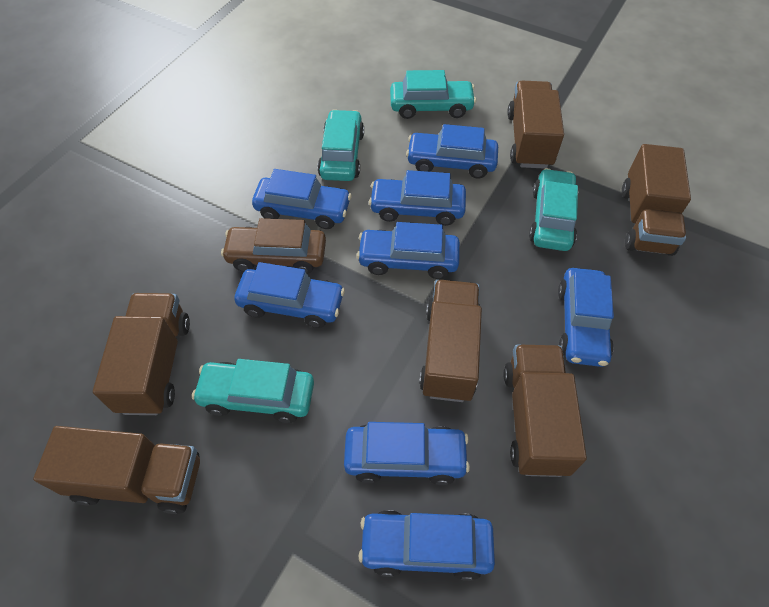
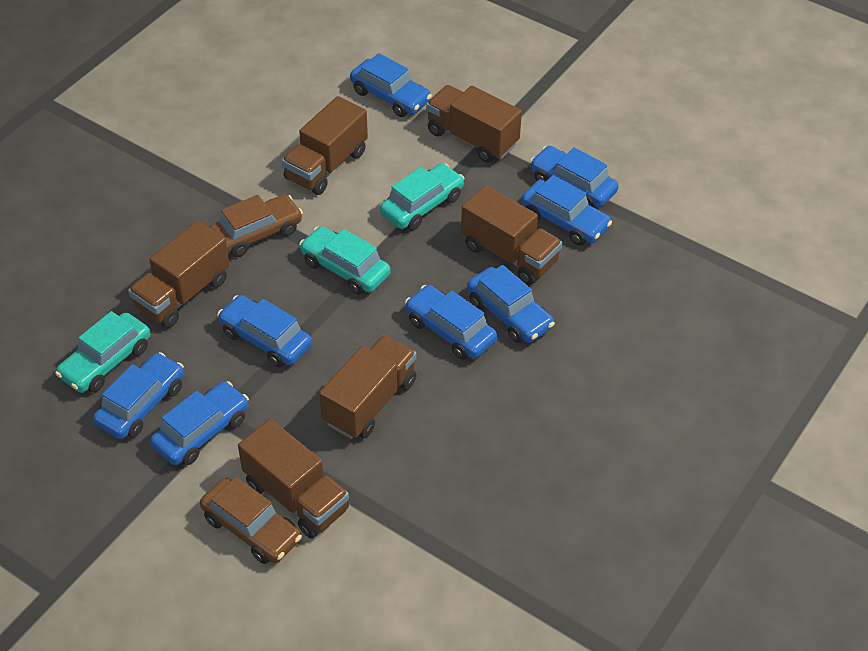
brown car: 1 -> 2
turquoise car: 4 -> 3

